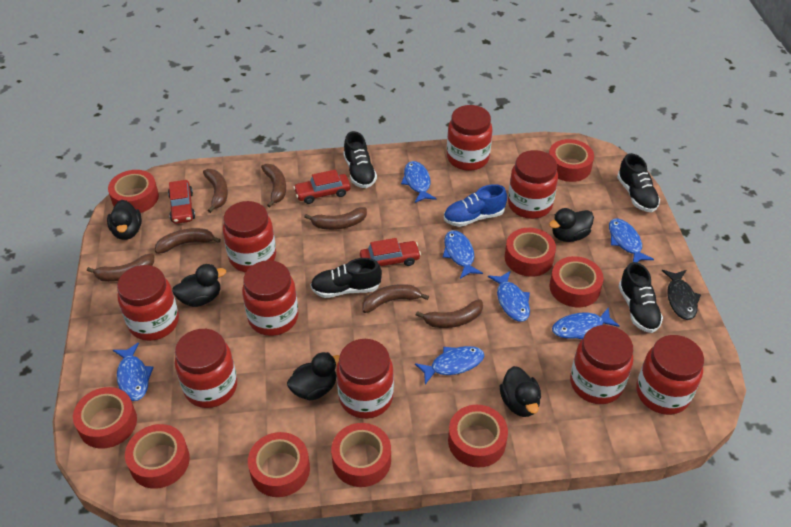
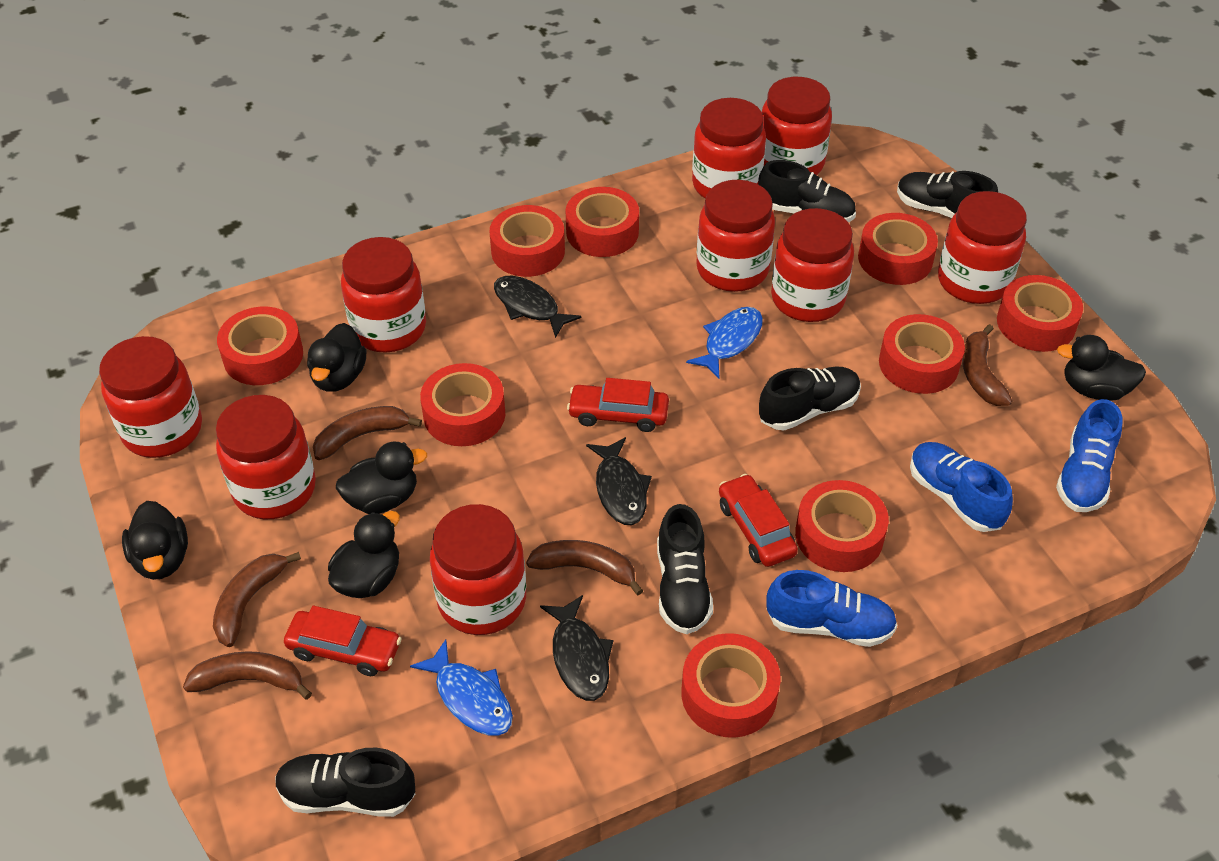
black fish: 1 -> 3
black shoe: 4 -> 5
blue fish: 7 -> 2
blue shoe: 1 -> 3
brown banana: 7 -> 5

